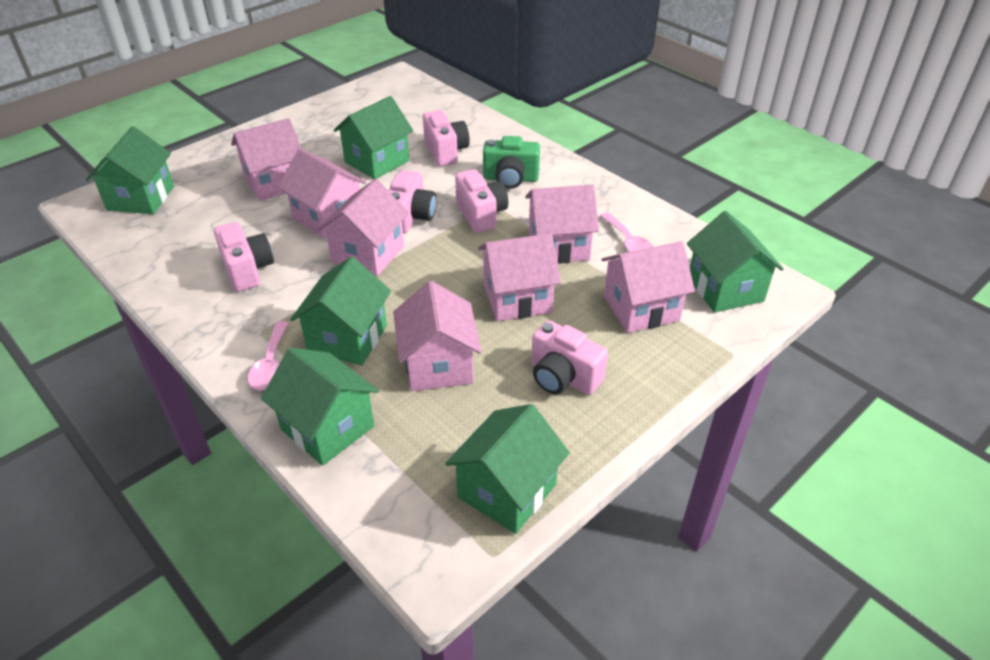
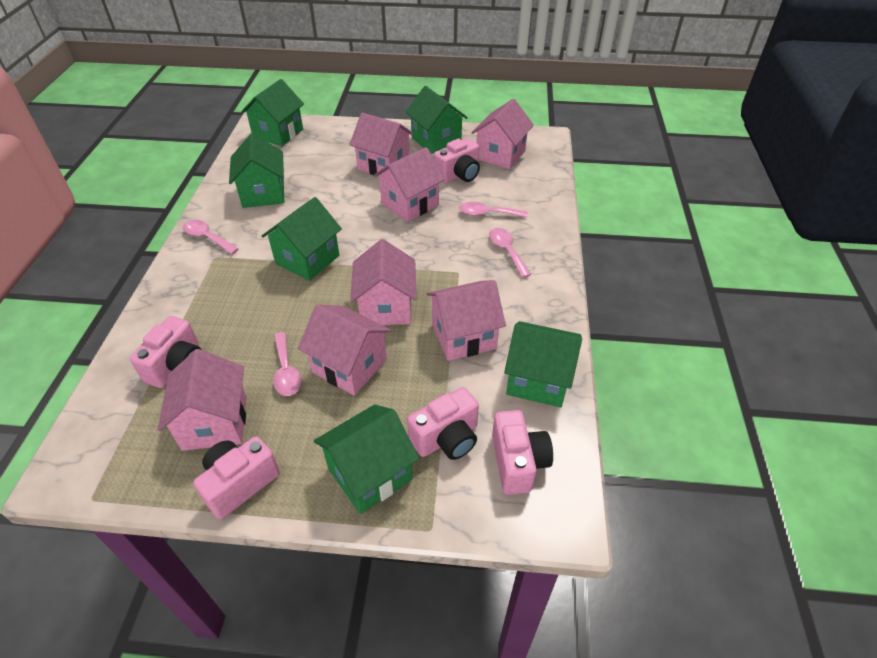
green camera: 1 -> 0
pink spoon: 2 -> 4

